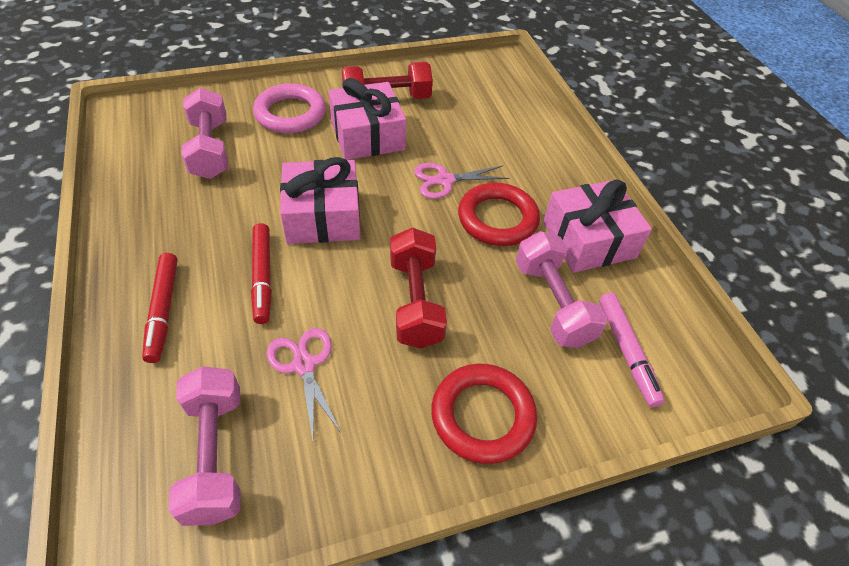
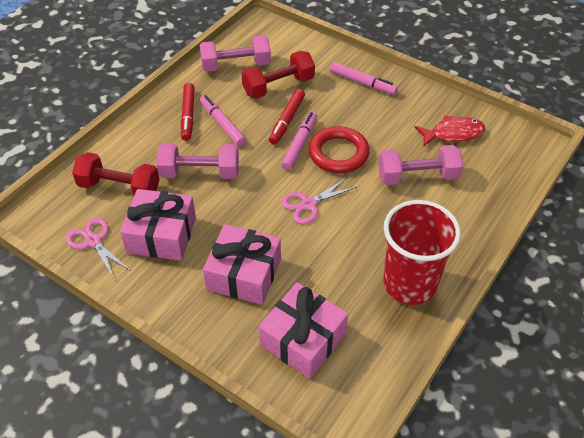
pink marker: 1 -> 3
pink ring: 1 -> 0
red cup: 0 -> 1
red fish: 0 -> 1
red ring: 2 -> 1

